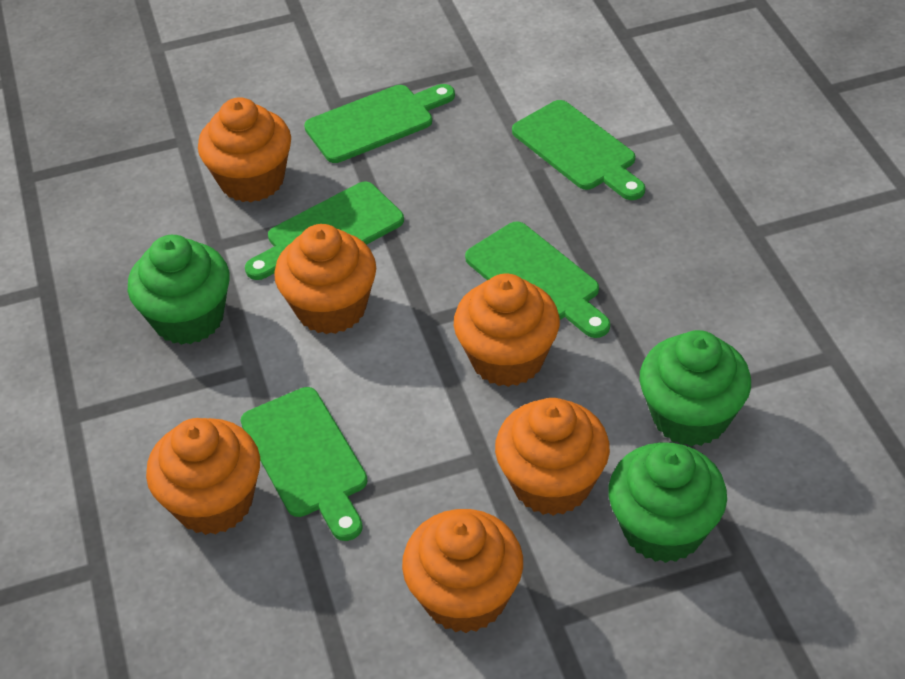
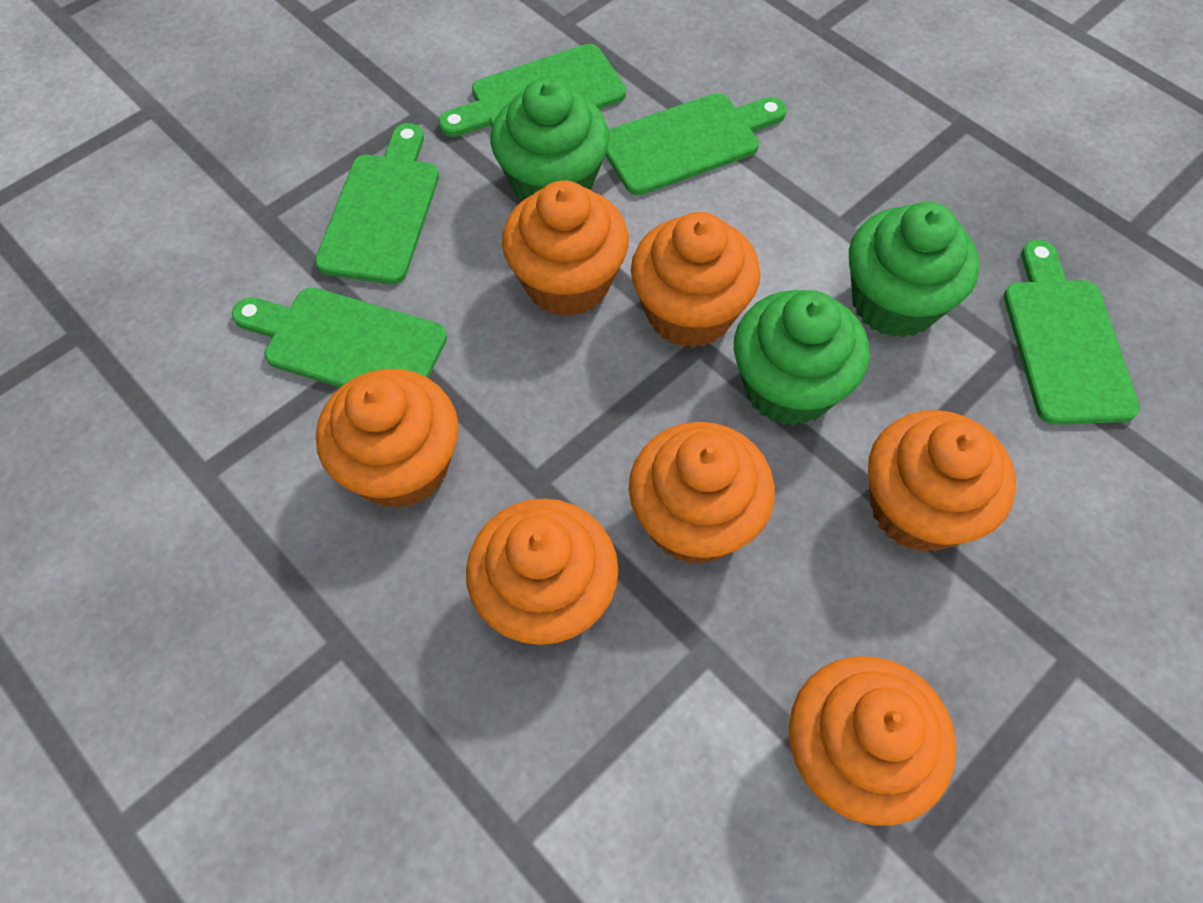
orange cupcake: 6 -> 7

